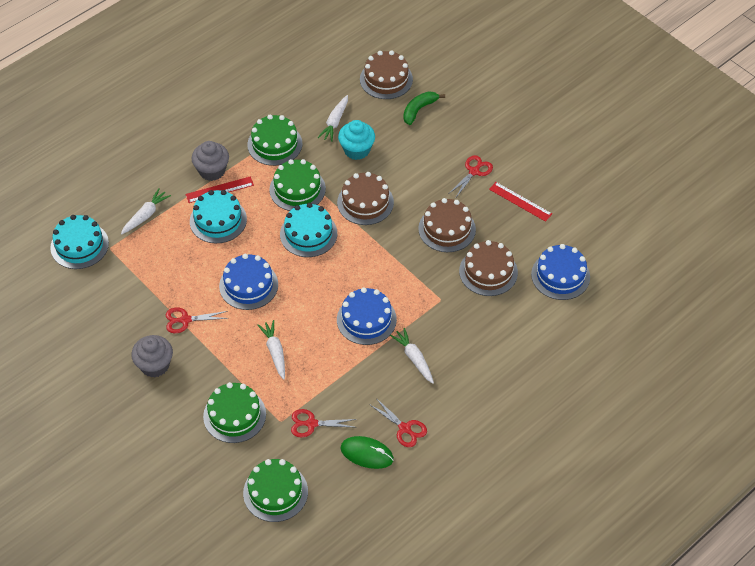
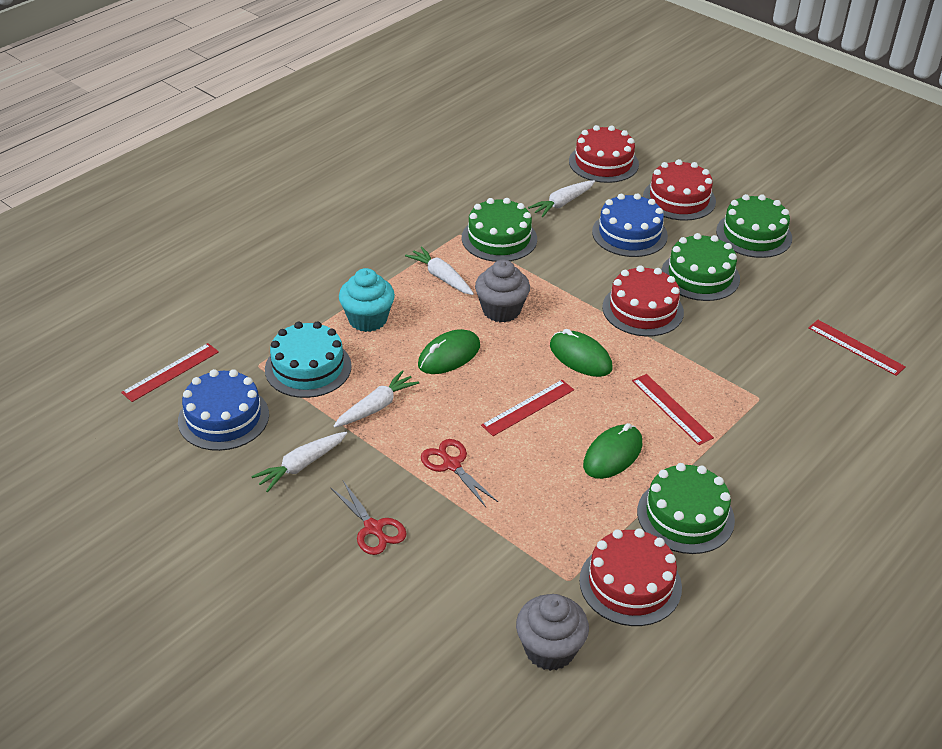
blue cake: 3 -> 2
brown cake: 4 -> 0
green banana: 1 -> 0
green mouse: 1 -> 3
red cake: 0 -> 4
red ruler: 2 -> 4
red scissors: 4 -> 2
turquoise cake: 3 -> 1

